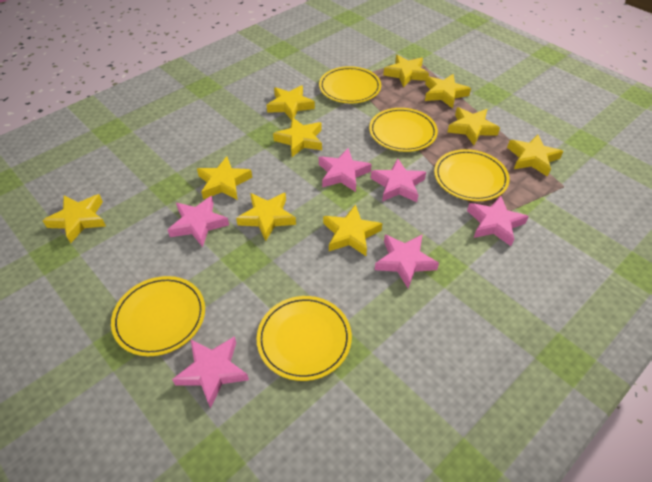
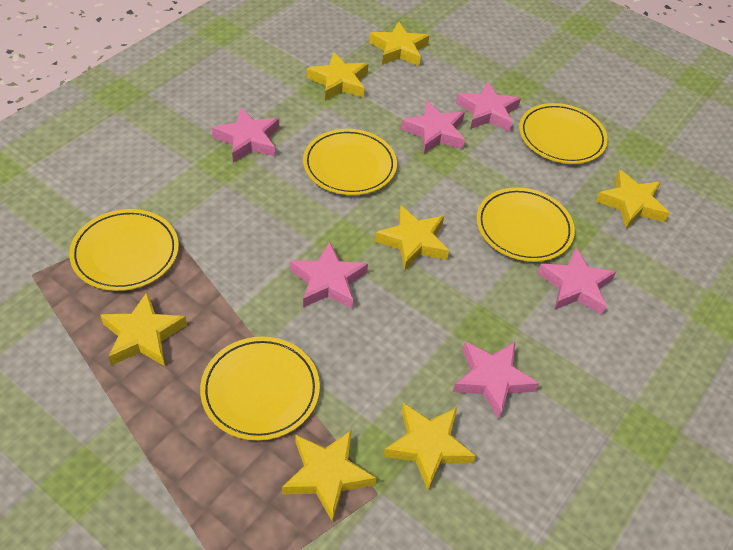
yellow star: 10 -> 7

